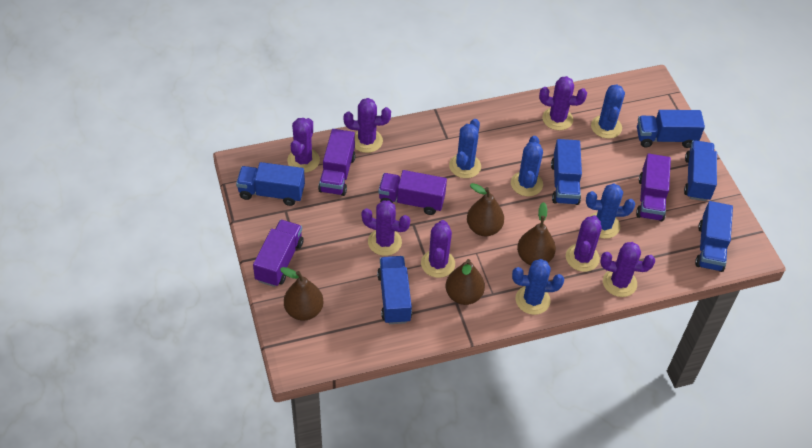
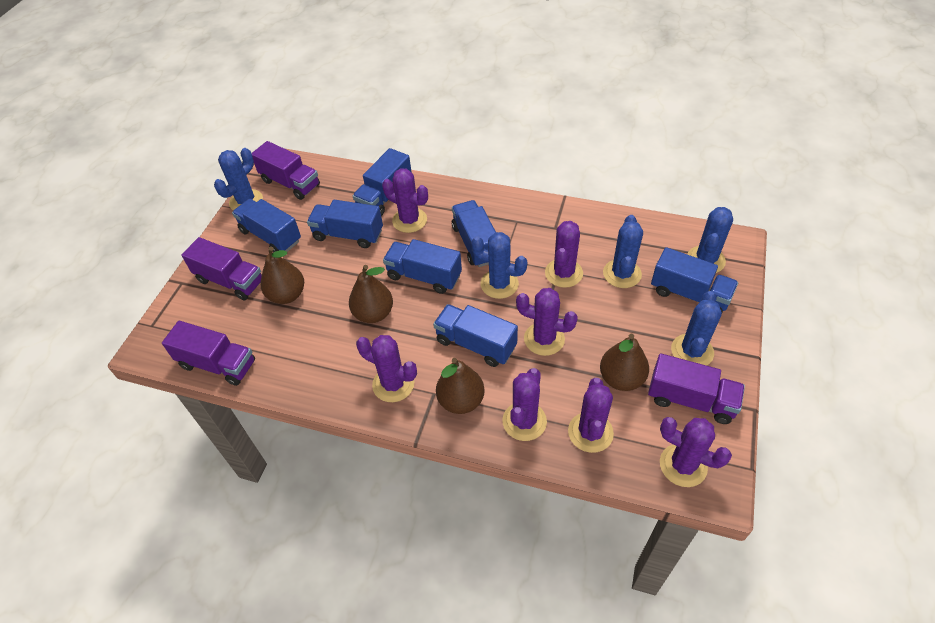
blue truck: 6 -> 7

